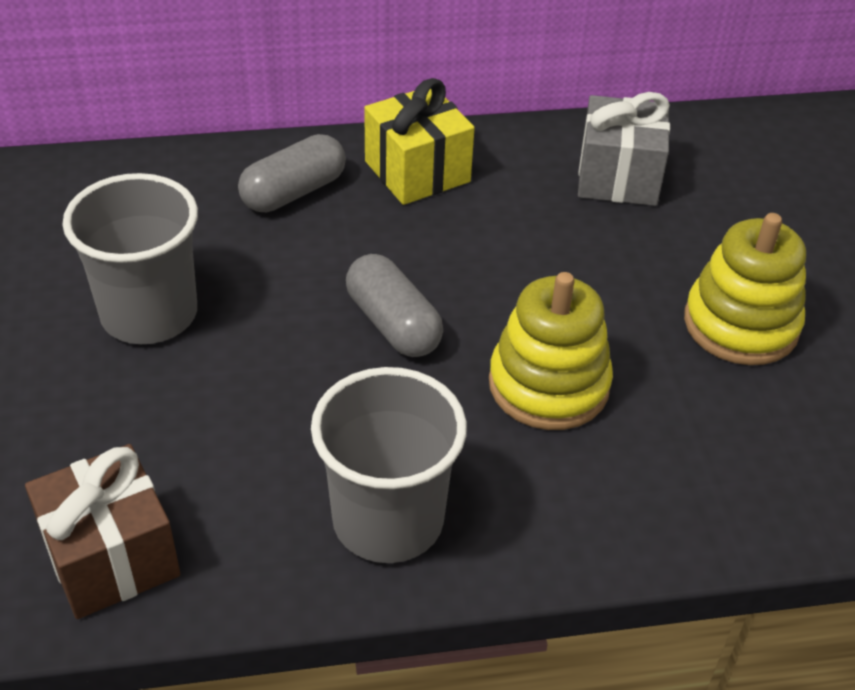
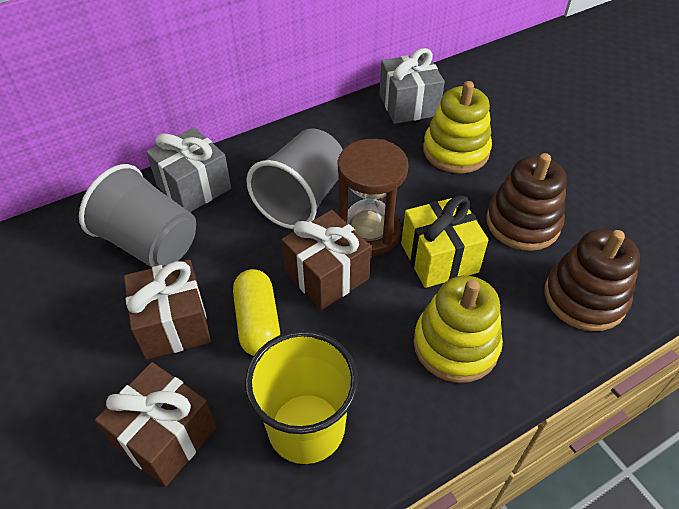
brown gift: 1 -> 3
brown hourglass: 0 -> 1
brown stacking toy: 0 -> 2
grey capsule: 2 -> 0
grey gift: 1 -> 2
yellow capsule: 0 -> 1
yellow cup: 0 -> 1

